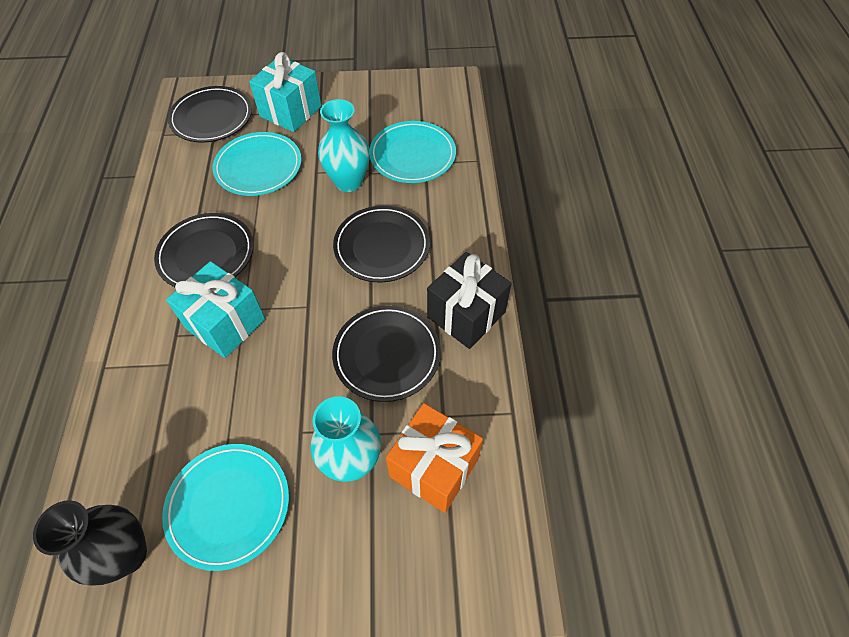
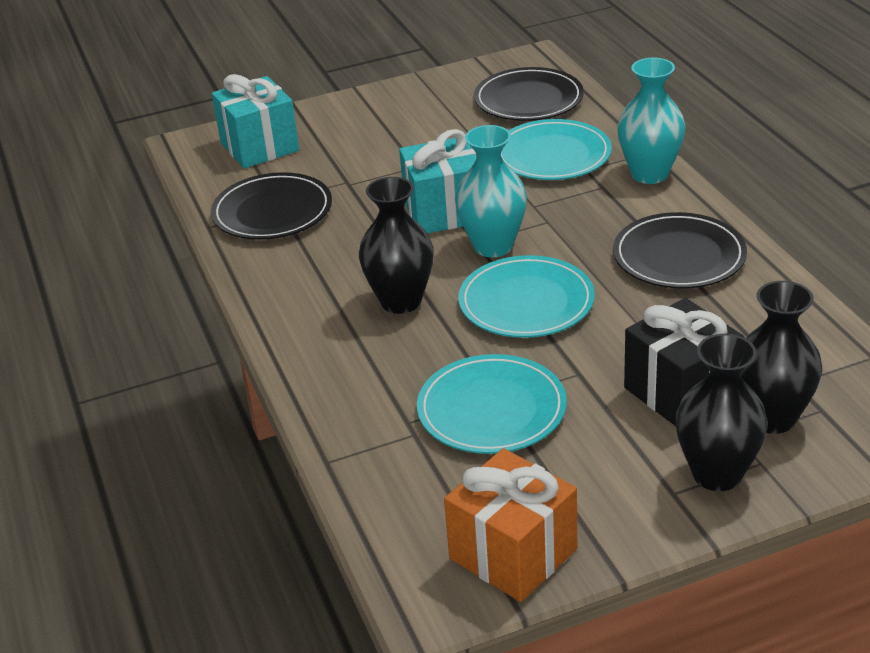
black plate: 4 -> 3
black vase: 1 -> 3

